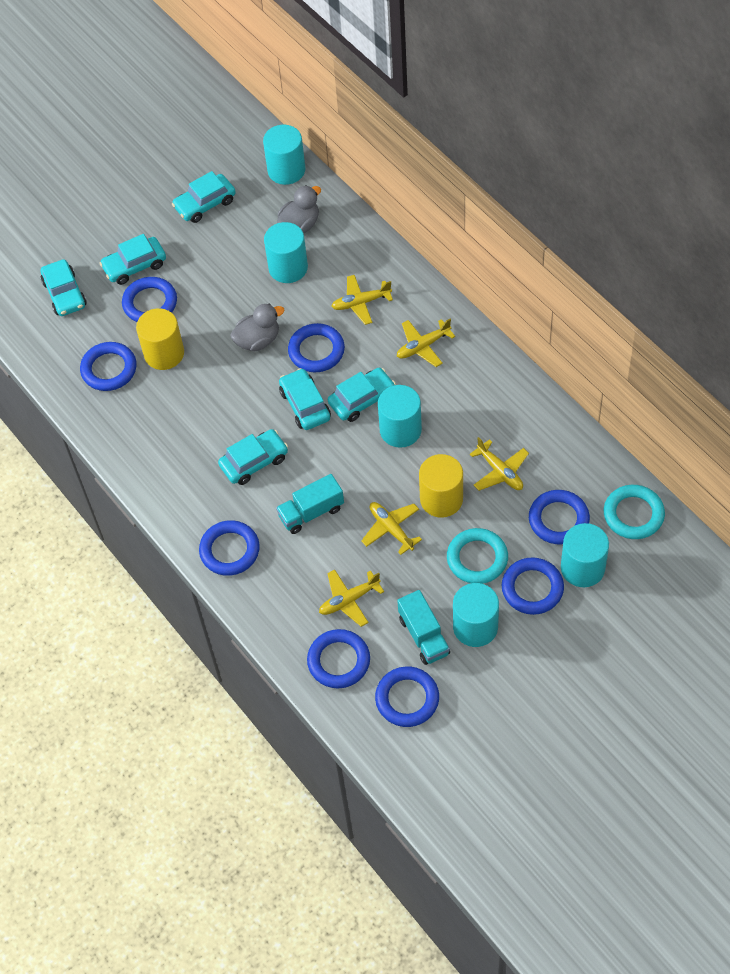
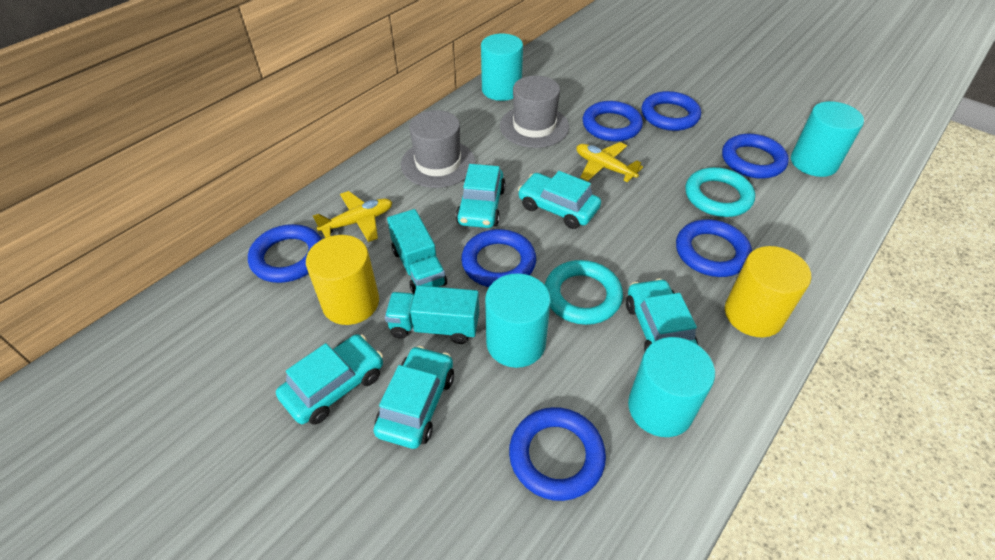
blue ring: 8 -> 7
grey duck: 2 -> 0
grey hat: 0 -> 2
turquoise car: 6 -> 5
turquoise cylinder: 5 -> 4
yellow plane: 5 -> 2

